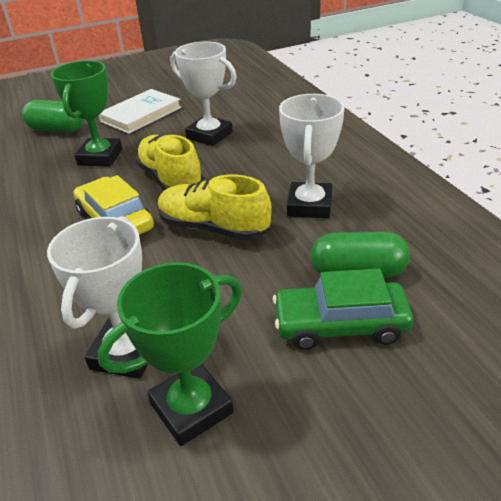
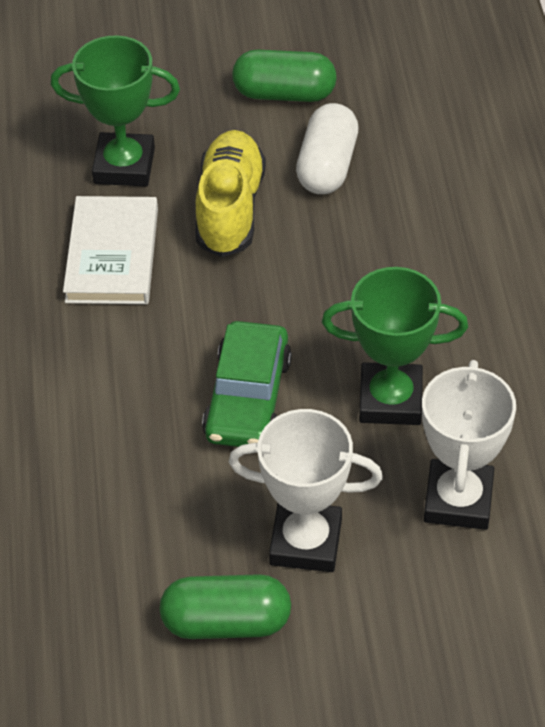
white capsule: 0 -> 1
white trophy: 3 -> 2
yellow car: 1 -> 0
yellow shoe: 2 -> 1

